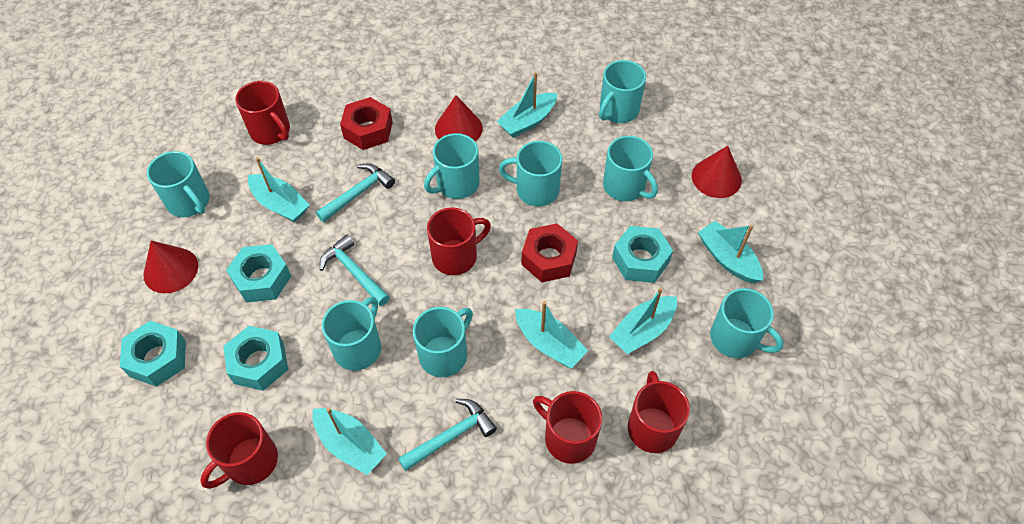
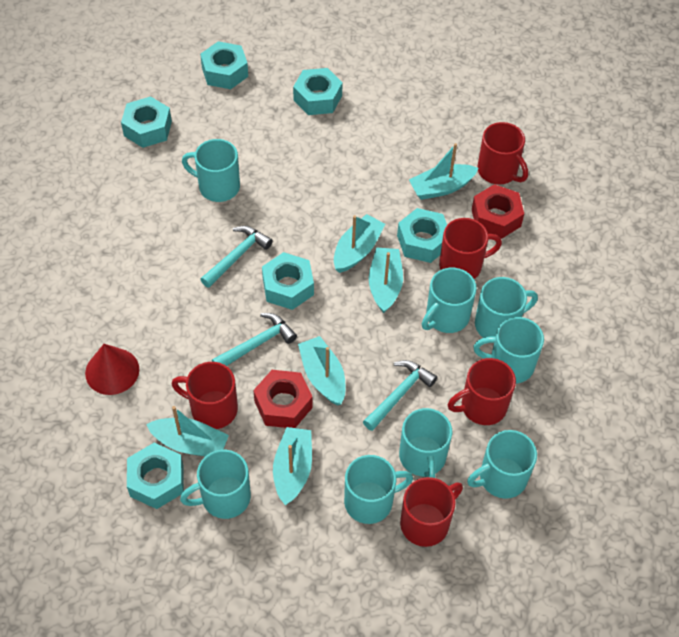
red cone: 3 -> 1
turquoise nut: 4 -> 6

